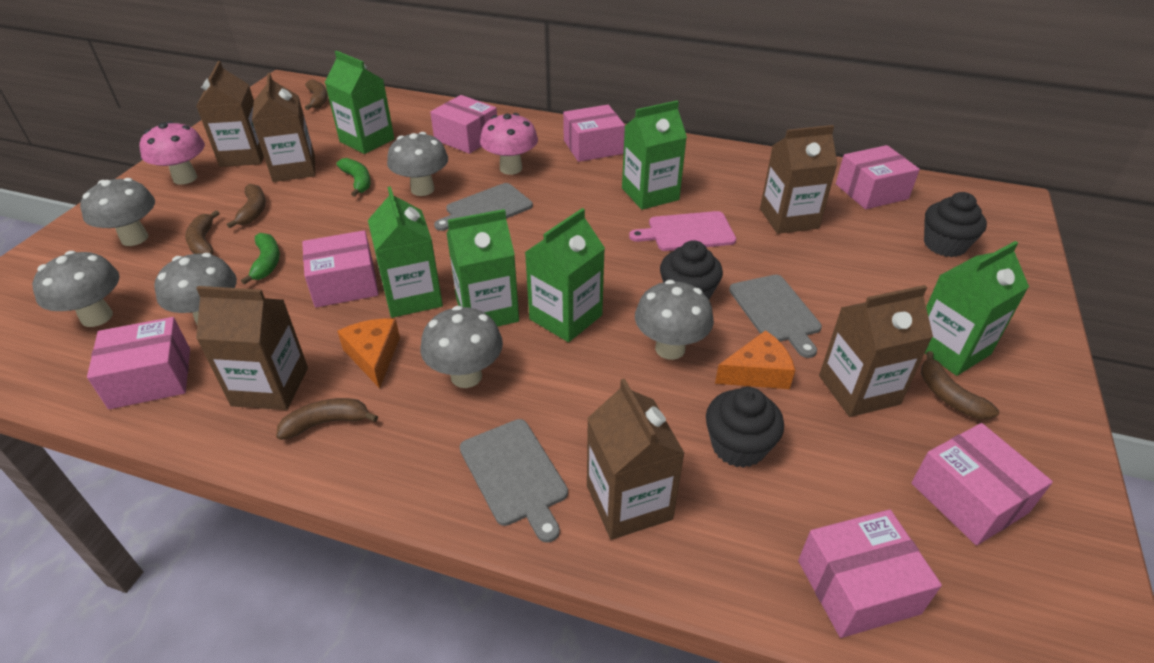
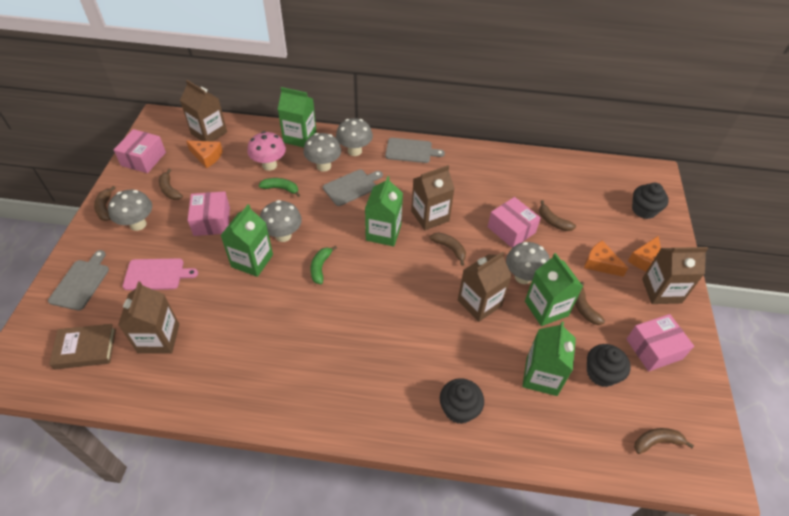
brown banana: 5 -> 6
brown book: 0 -> 1
brown carton: 6 -> 5
green carton: 6 -> 5
grey mushroom: 6 -> 5
orange cheese: 2 -> 3
pink box: 7 -> 4
pink mushroom: 2 -> 1

